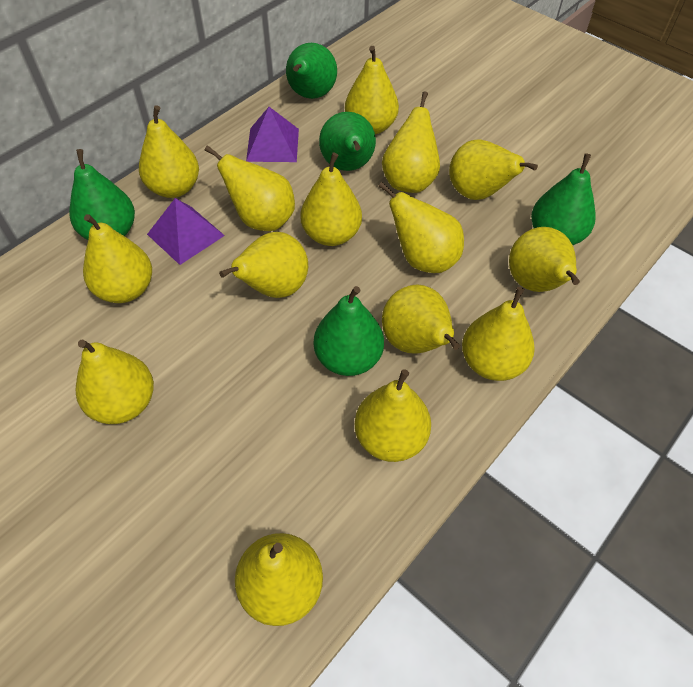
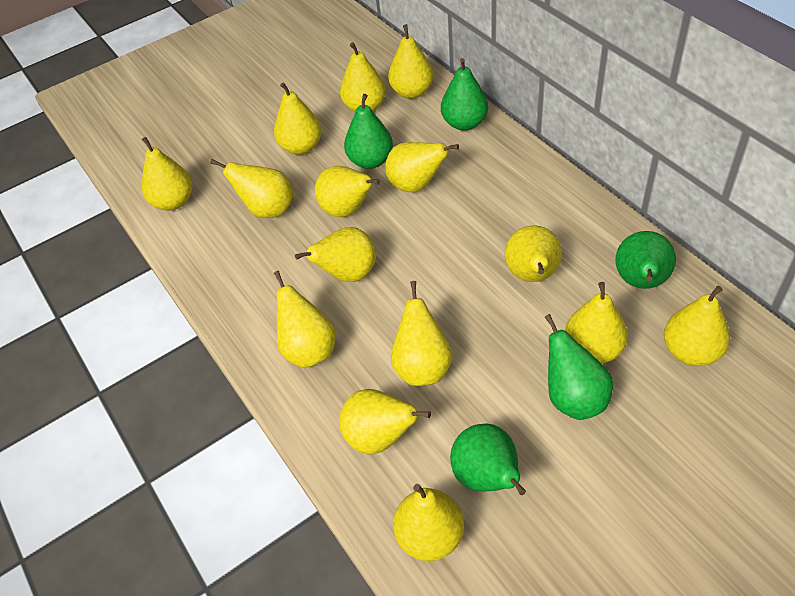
purple pyramid: 2 -> 0

